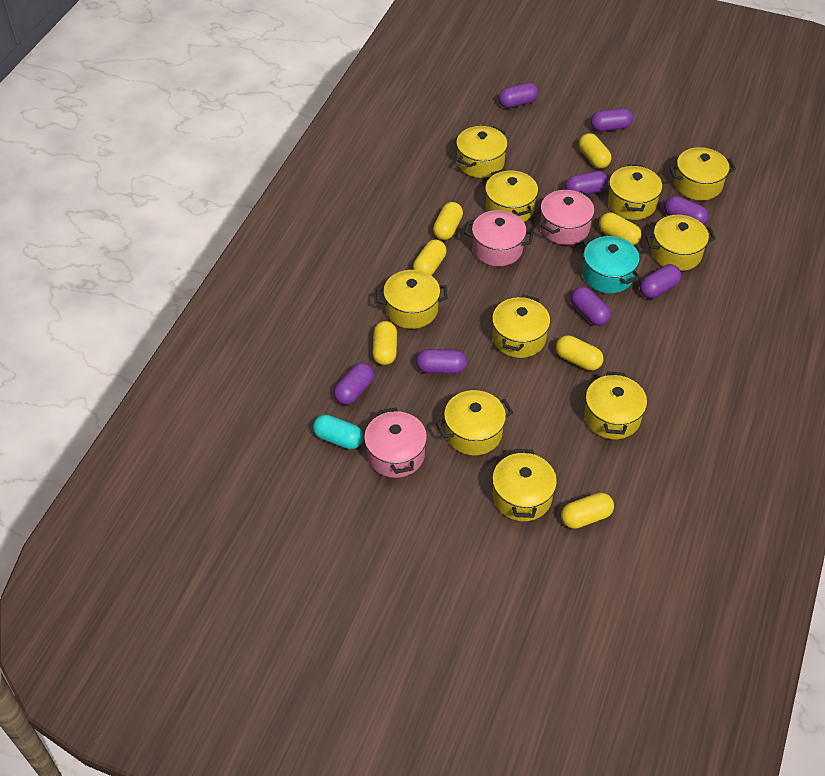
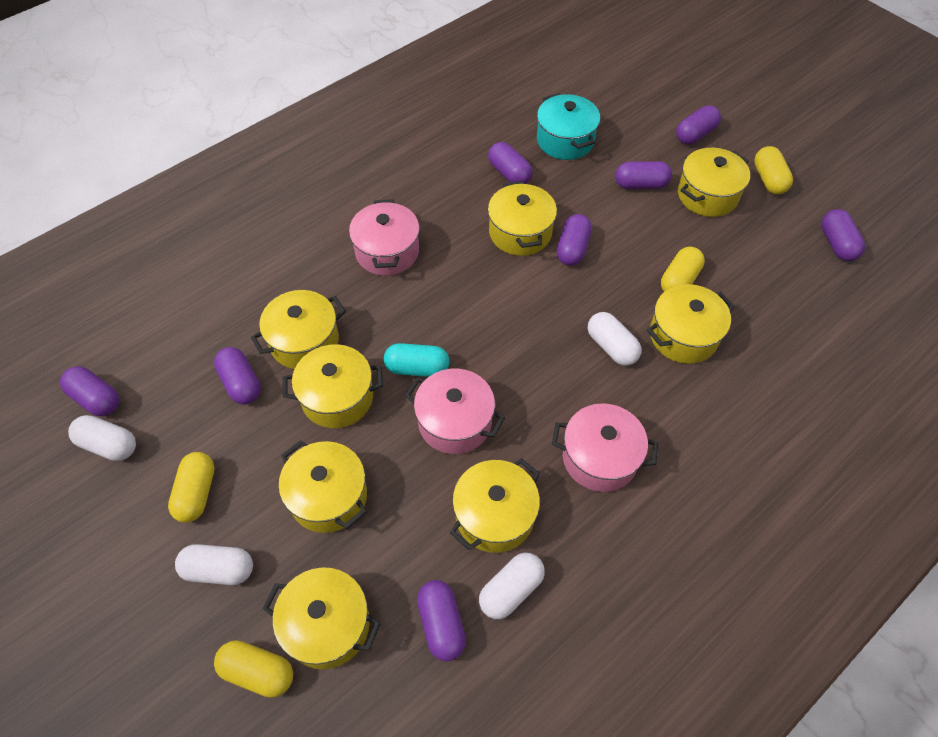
white capsule: 0 -> 4
yellow capsule: 7 -> 4
yellow pot: 10 -> 8

